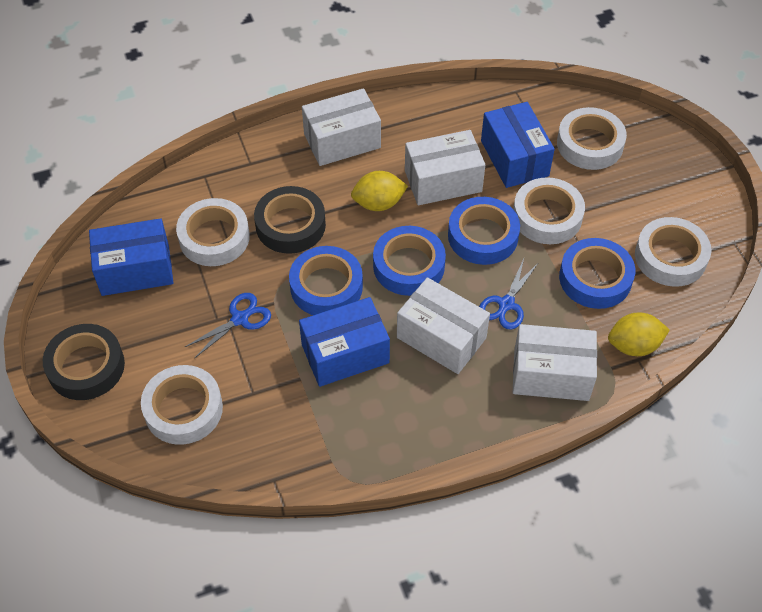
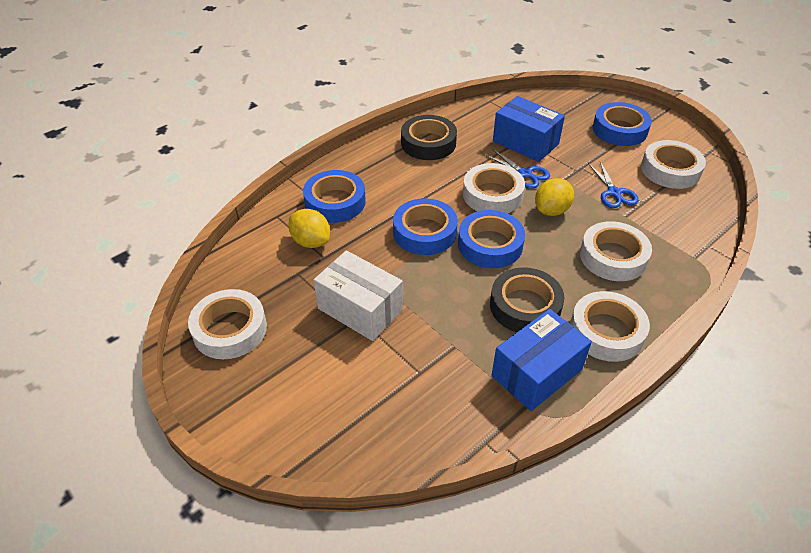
blue box: 3 -> 2
white box: 4 -> 1

